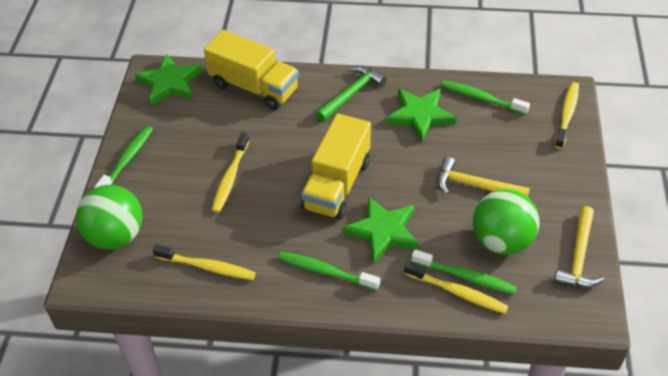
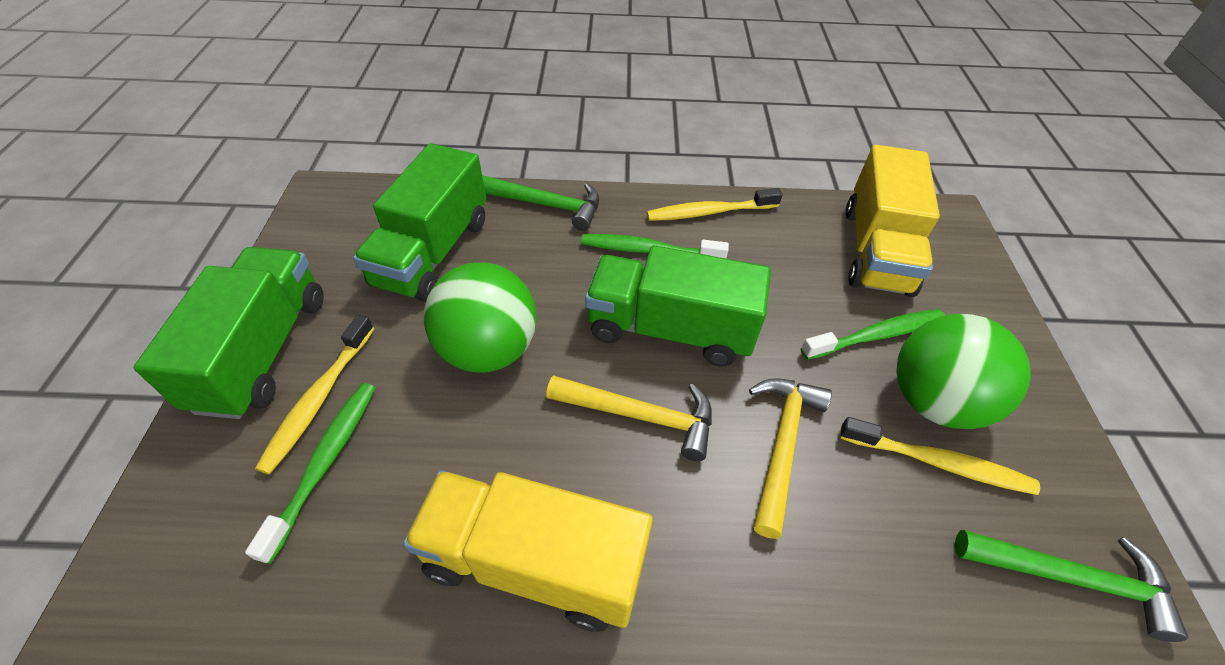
green hammer: 1 -> 2
green star: 3 -> 0
green toothbrush: 4 -> 3
green truck: 0 -> 3
yellow toothbrush: 4 -> 3

